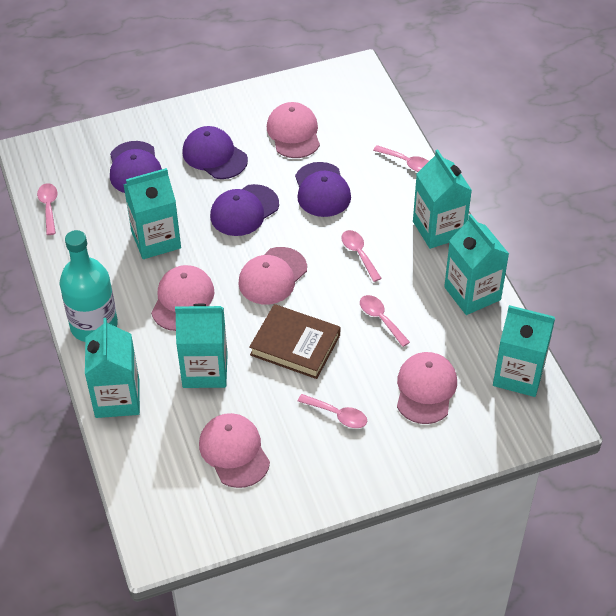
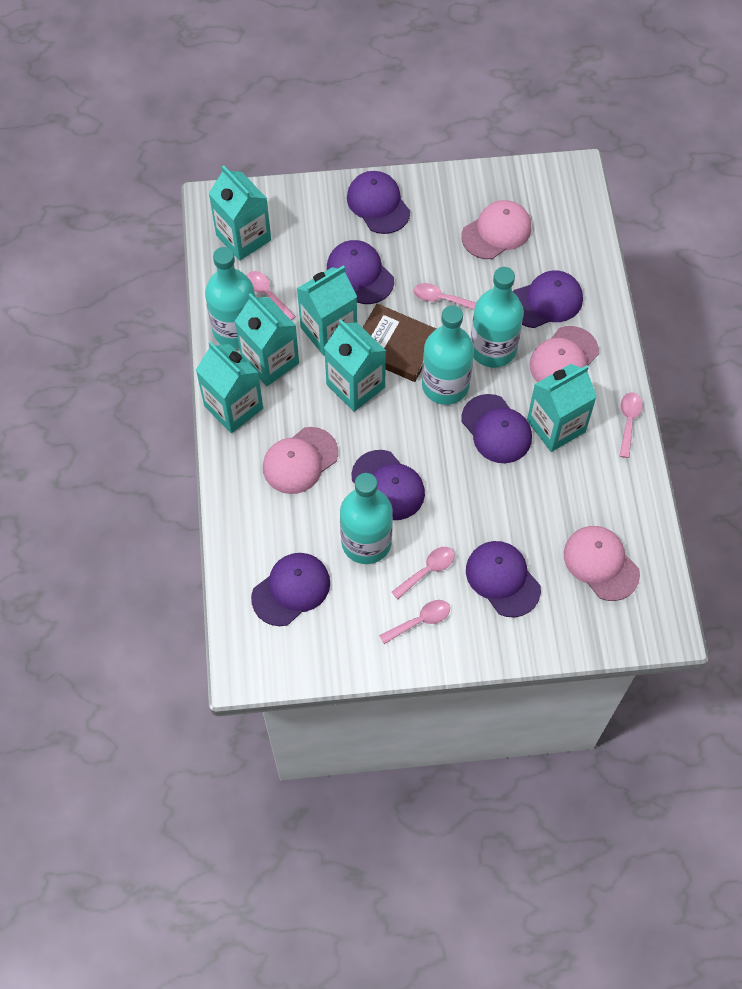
pink cap: 5 -> 4
purple cap: 4 -> 7
turquoise bottle: 1 -> 4

